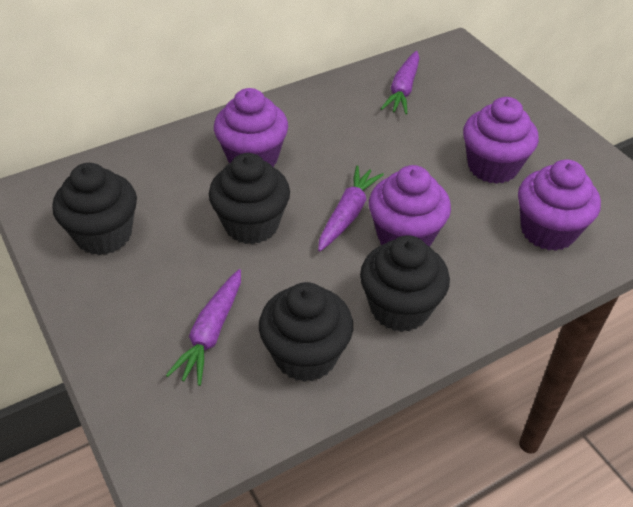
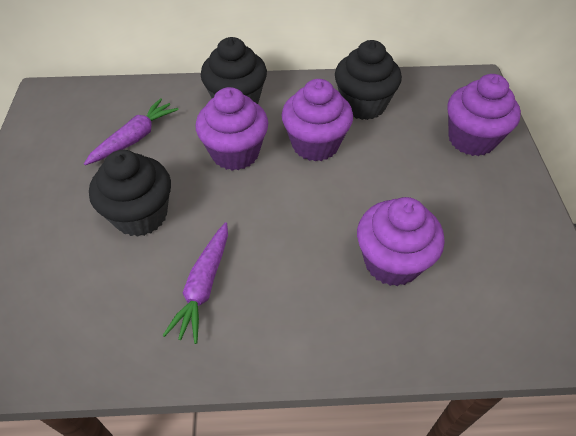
black cupcake: 4 -> 3
purple carrot: 3 -> 2

